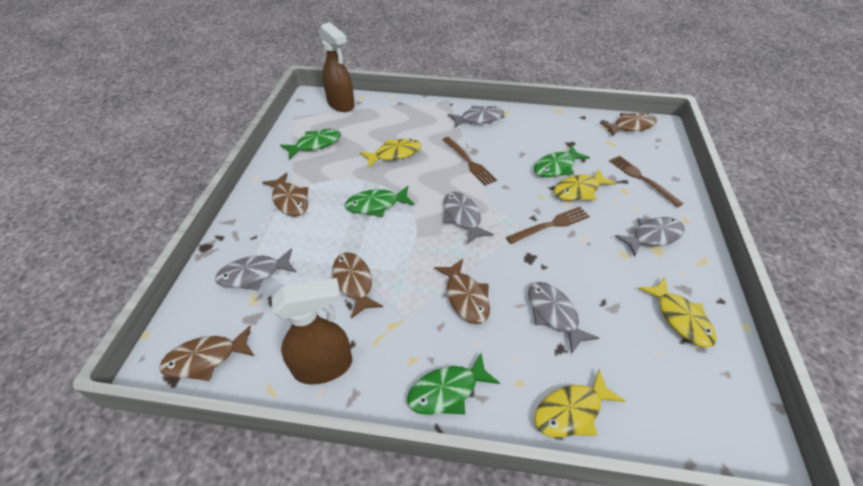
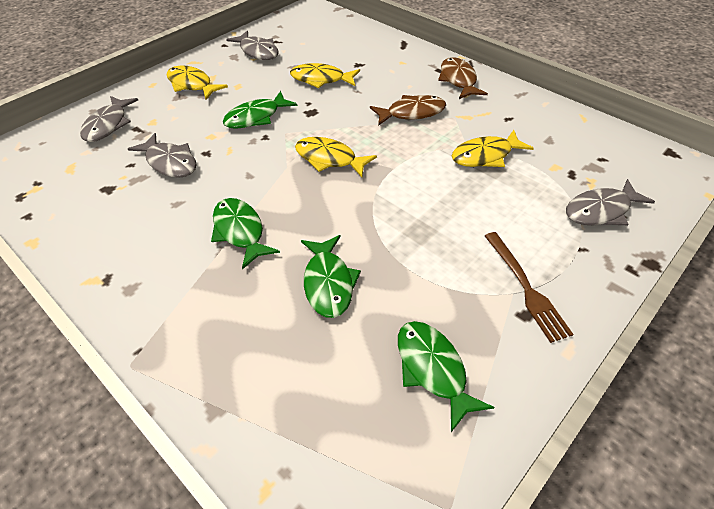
brown fish: 5 -> 2
brown fork: 3 -> 1
brown spray bottle: 2 -> 0
grey fish: 5 -> 4

